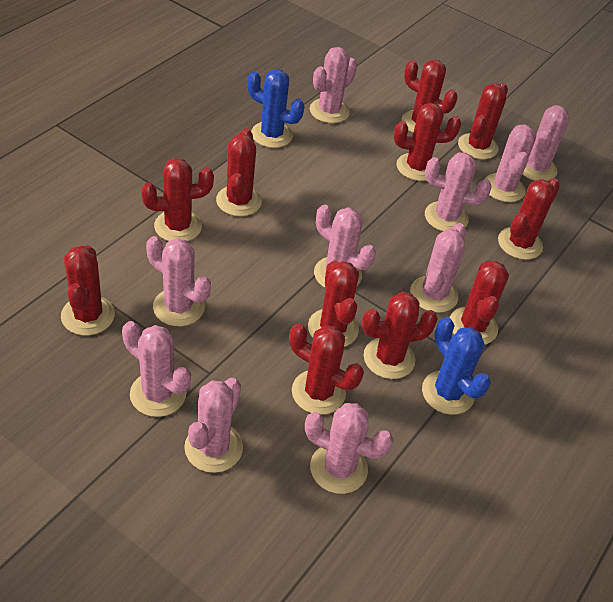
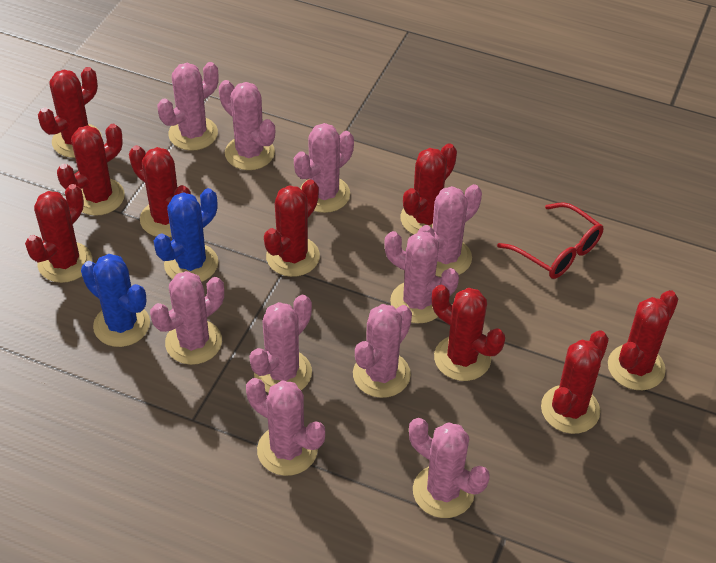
red cactus: 11 -> 9
red glasses: 0 -> 1

